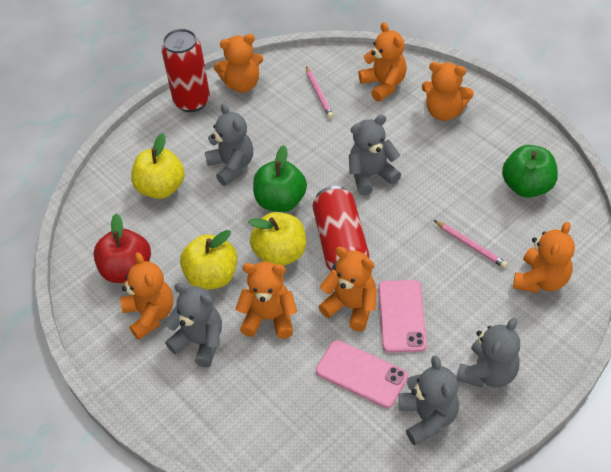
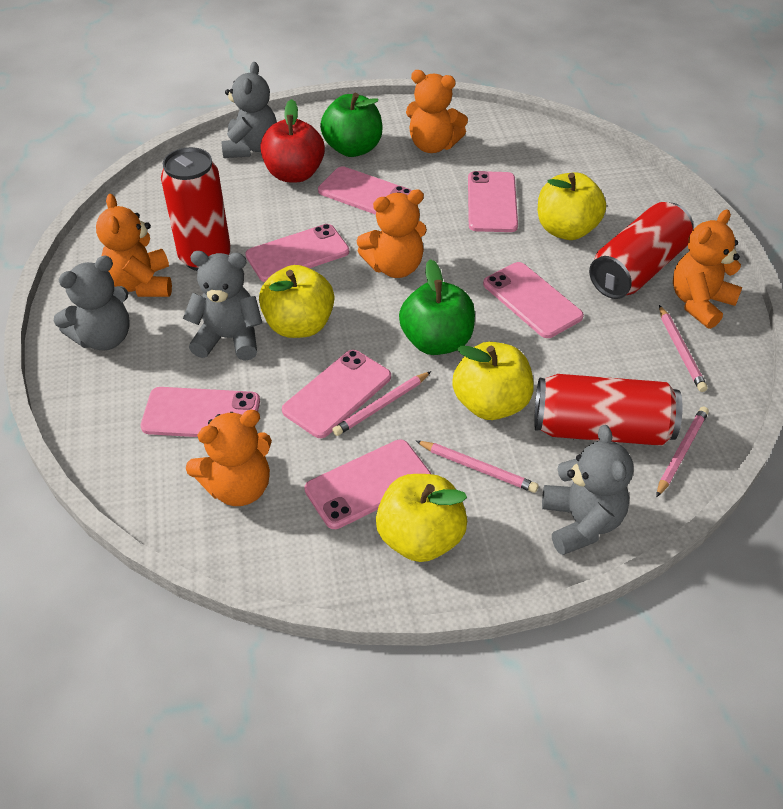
grey teddy bear: 5 -> 4
orange teddy bear: 7 -> 5
pink pencil: 2 -> 4
pink phone: 2 -> 7
red can: 2 -> 3
yellow apple: 3 -> 4

